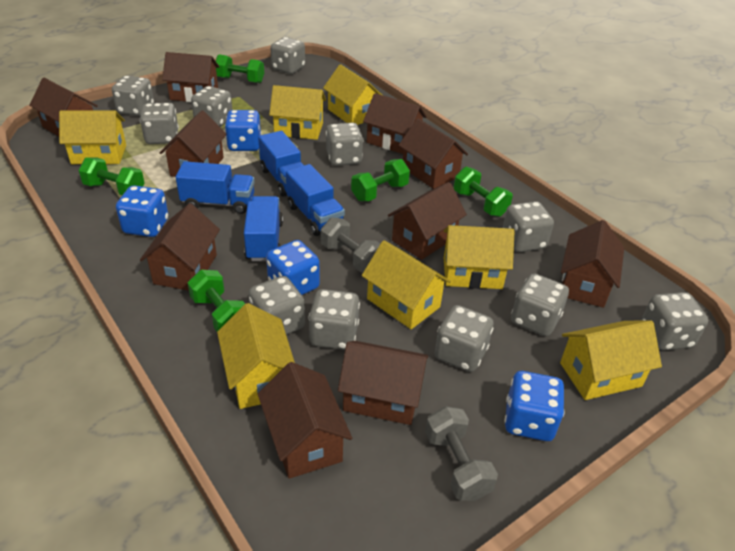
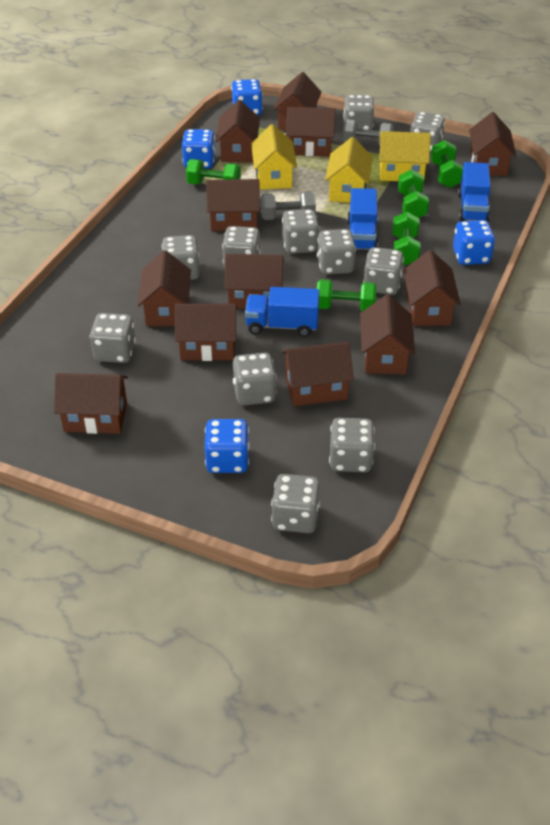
blue truck: 4 -> 3
brown house: 10 -> 12
yellow house: 7 -> 3

